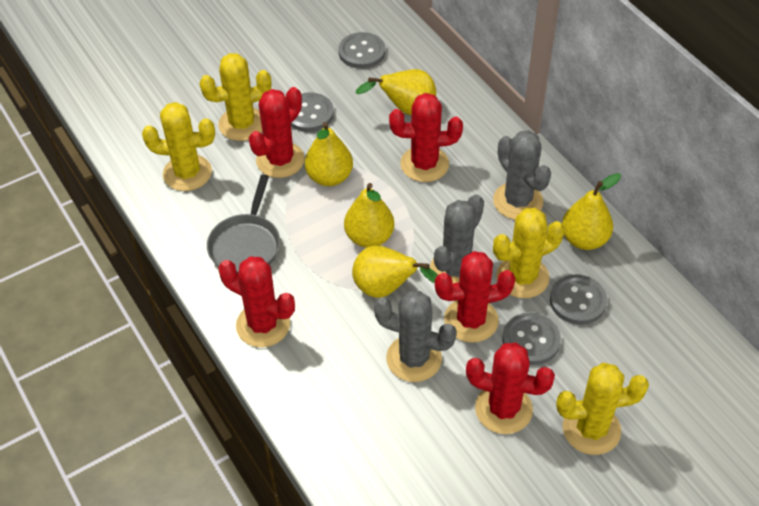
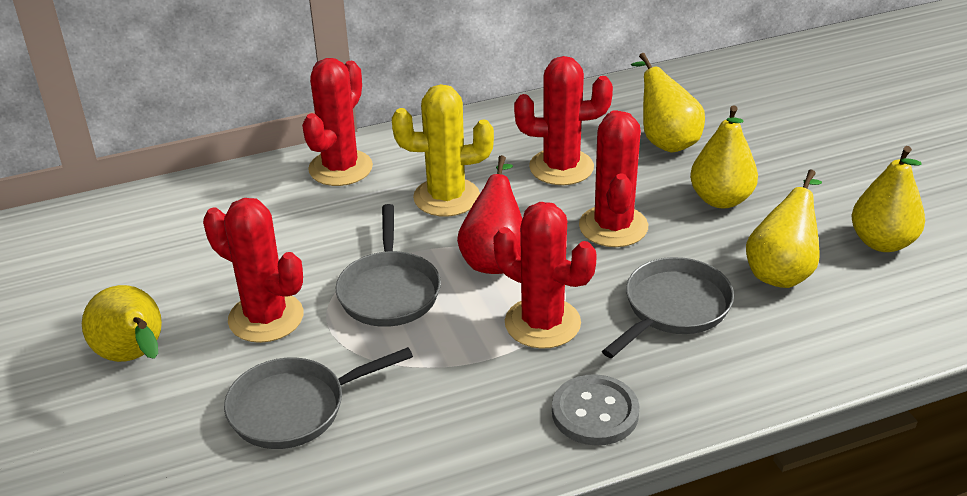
grey button: 4 -> 1
grey cactus: 3 -> 0
grey pan: 1 -> 3
red pear: 0 -> 1
yellow cactus: 4 -> 1

